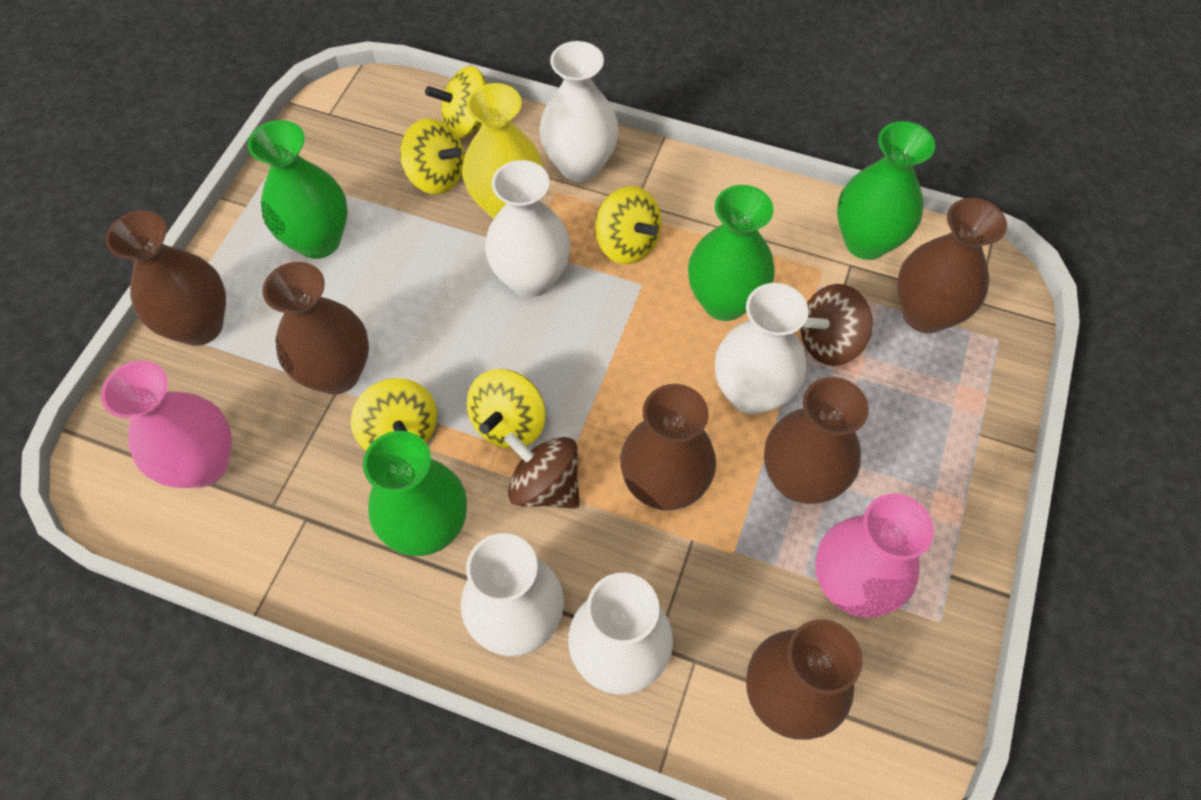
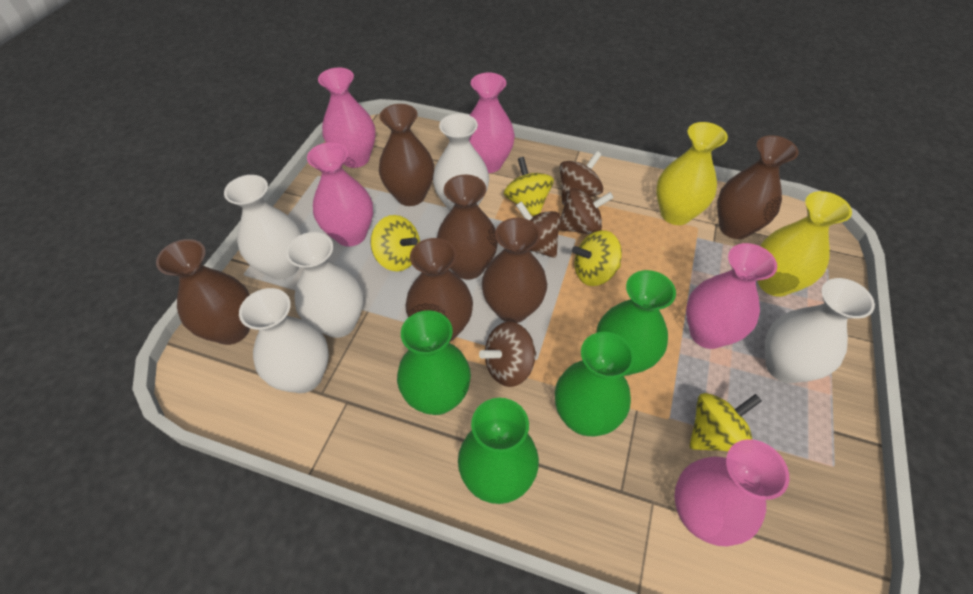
brown spinning top: 2 -> 4
pink vase: 2 -> 5
yellow spinning top: 5 -> 4
yellow vase: 1 -> 2

